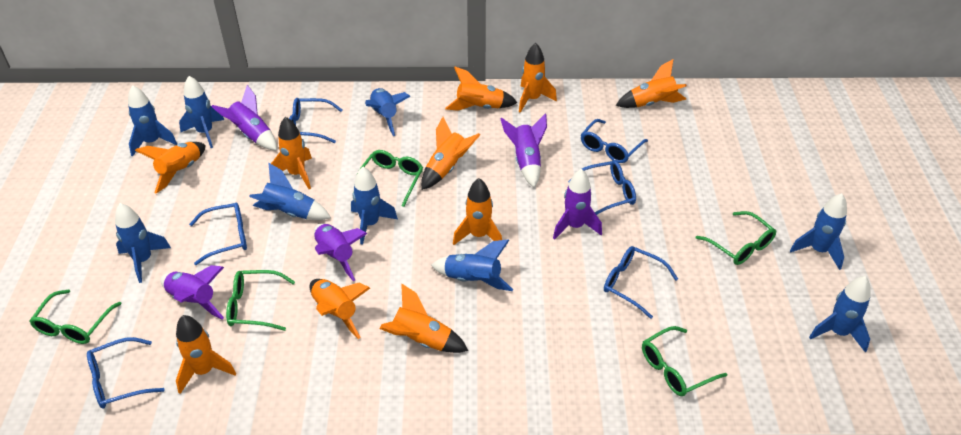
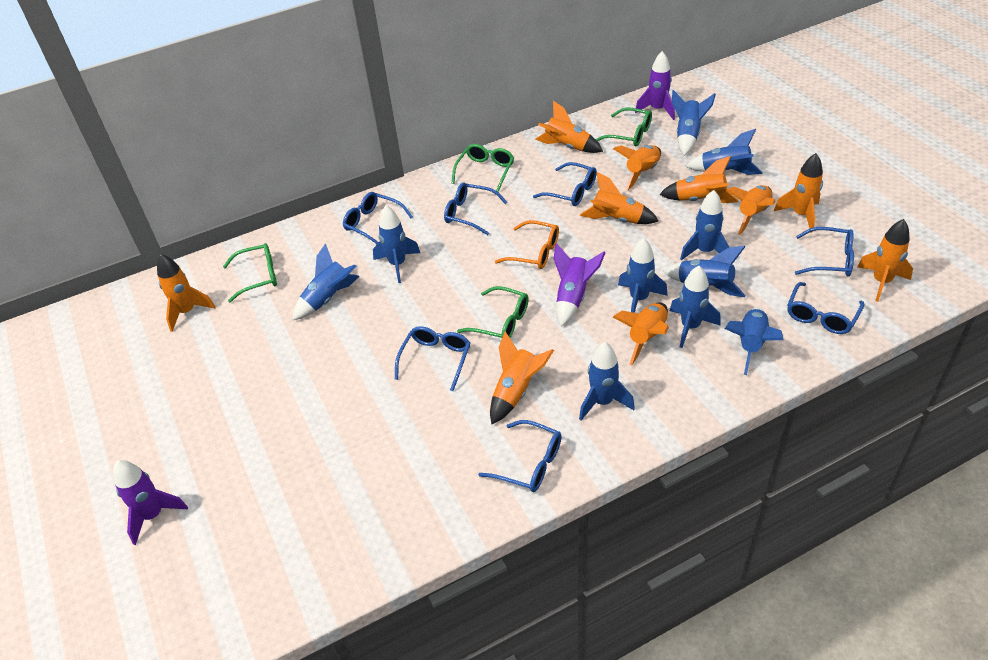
blue glasses: 6 -> 7
blue rocket: 9 -> 10
green glasses: 5 -> 4
orange glasses: 0 -> 1
purple rocket: 5 -> 3

